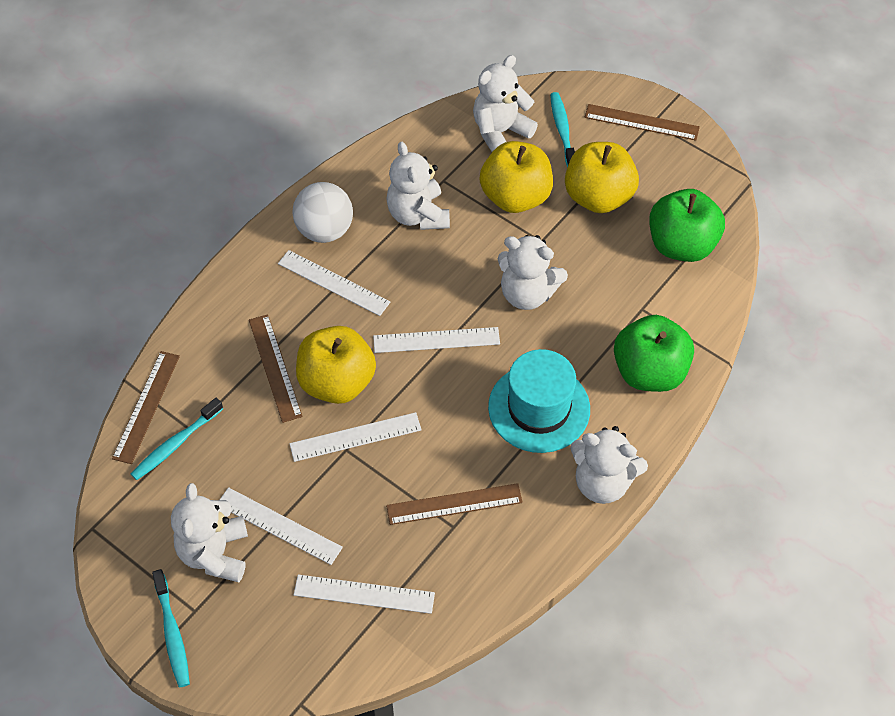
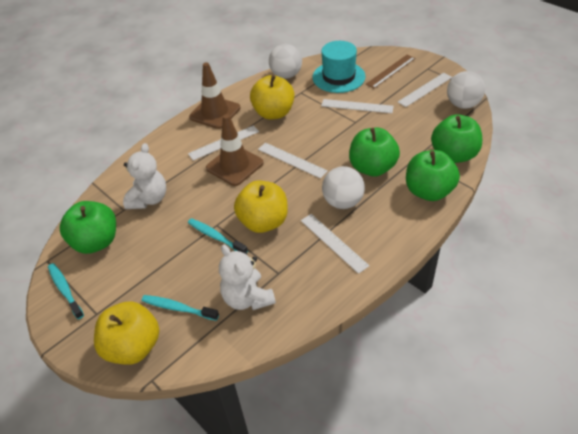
brown ruler: 4 -> 1
brown traffic cone: 0 -> 2
green apple: 2 -> 4
white ball: 1 -> 3
white teddy bear: 5 -> 2

